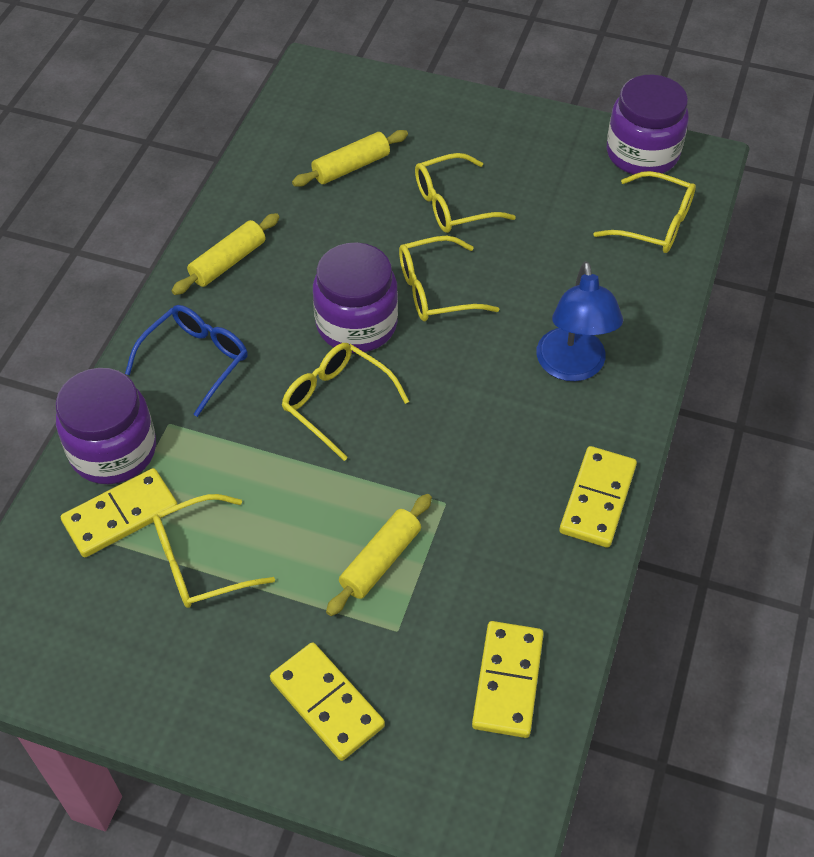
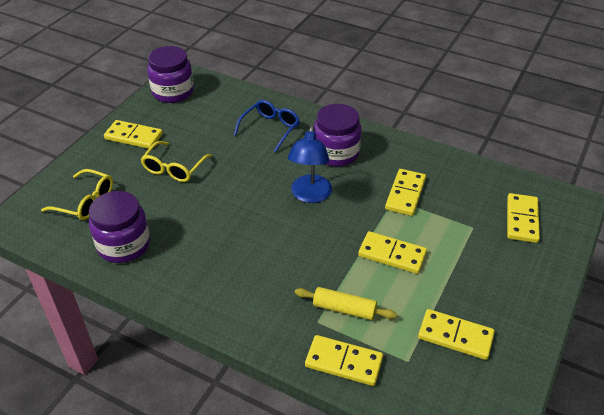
yellow domino: 4 -> 6
yellow glasses: 5 -> 2
yellow rolling pin: 3 -> 1

